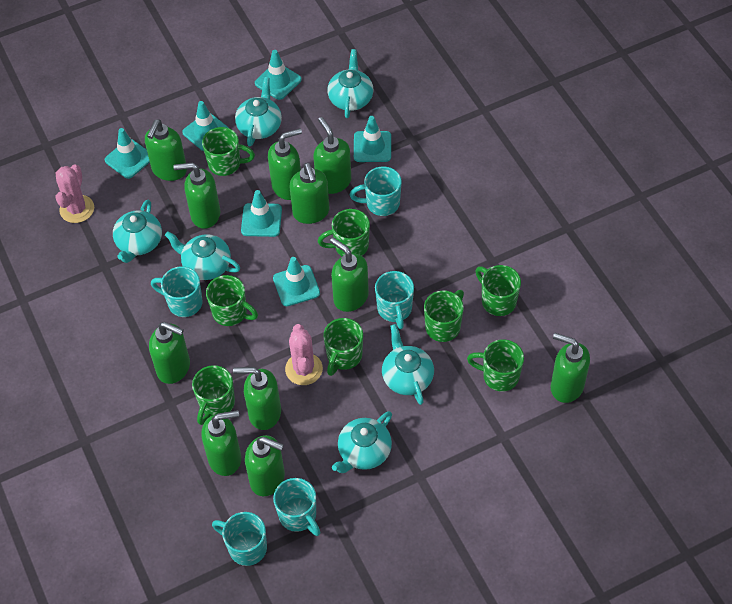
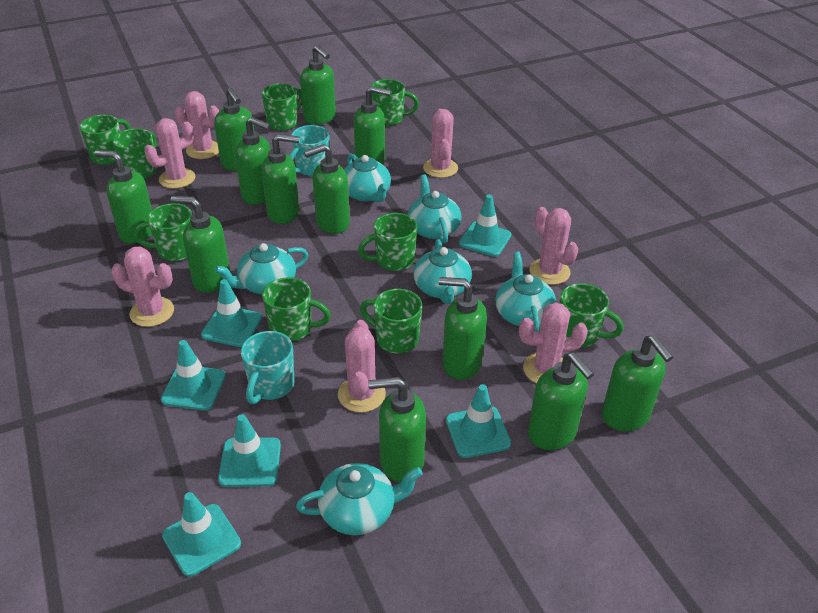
green mug: 8 -> 9
green soap dispenser: 11 -> 12
pink cactus: 2 -> 7
turquoise mug: 5 -> 2

